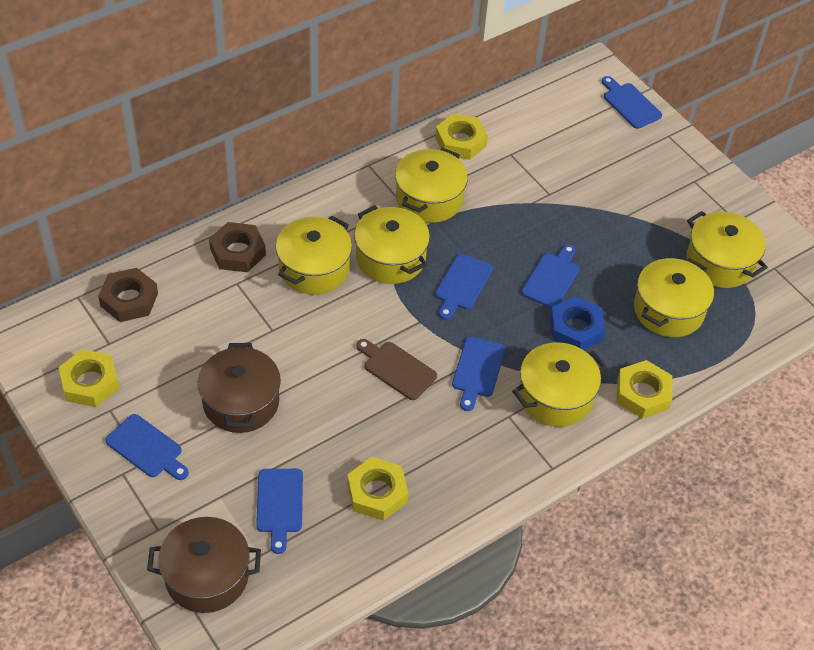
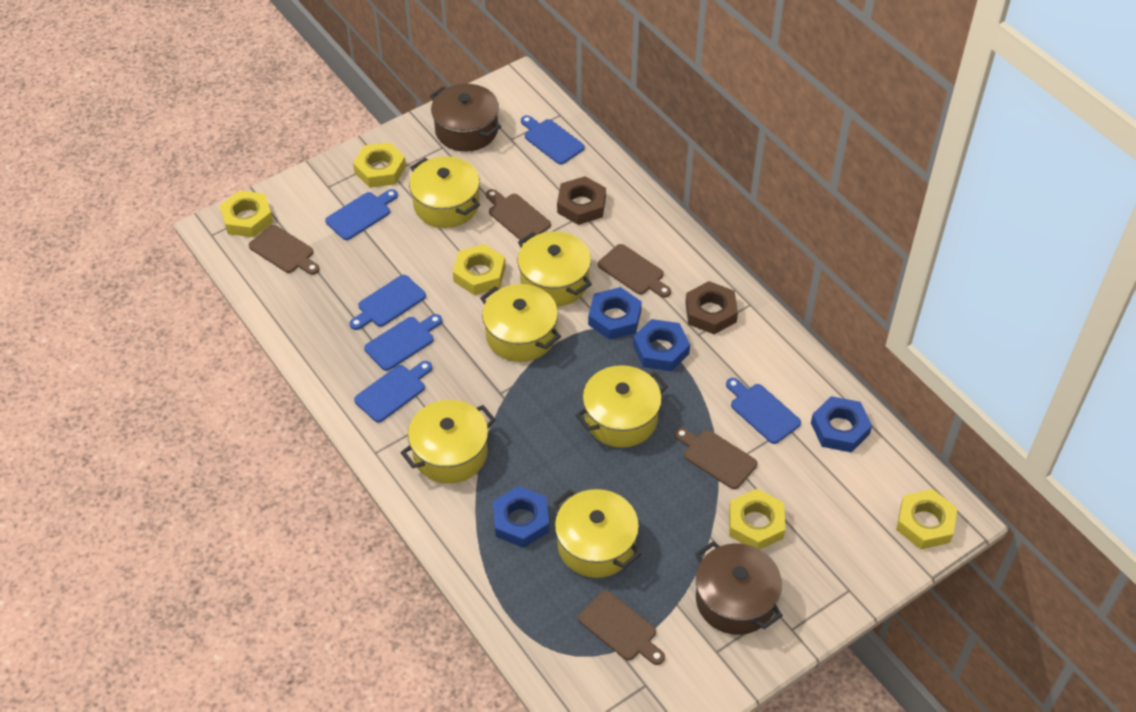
blue nut: 1 -> 4
brown cutting board: 1 -> 5
yellow nut: 4 -> 5

